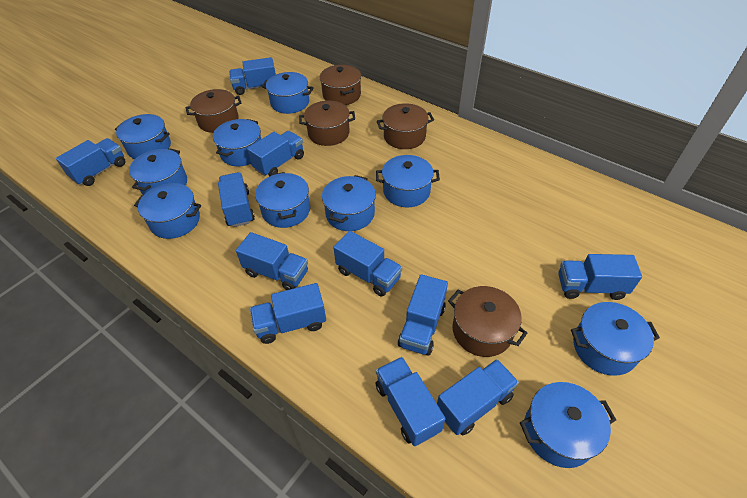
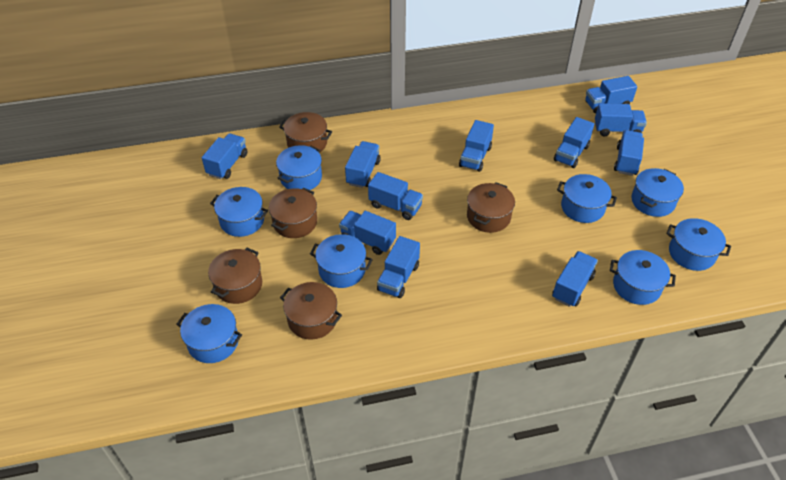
blue pot: 10 -> 8

